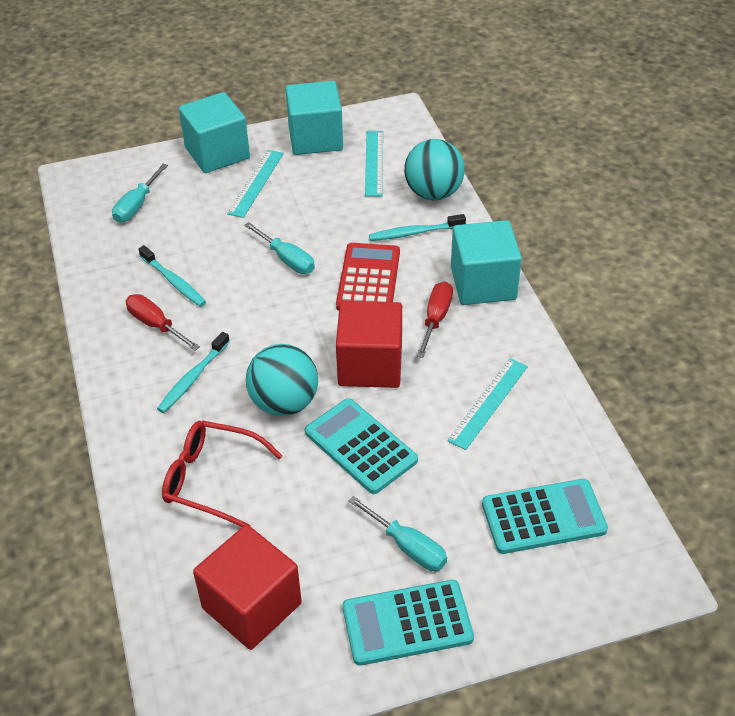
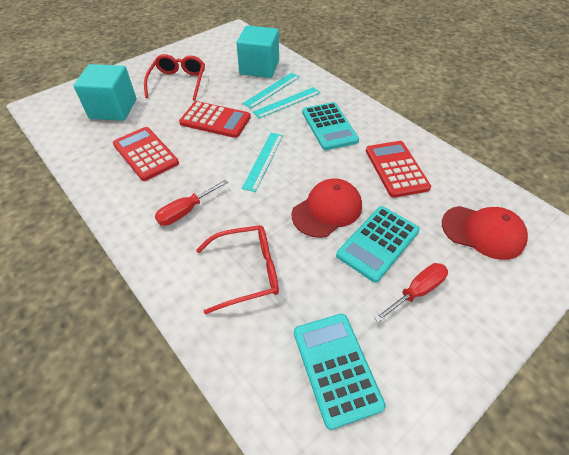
red calculator: 1 -> 3
red cap: 0 -> 2
red cube: 2 -> 0
red glasses: 1 -> 2
turquoise ball: 2 -> 0
turquoise cube: 3 -> 2
turquoise screwdriver: 3 -> 0
turquoise toothbrush: 3 -> 0

